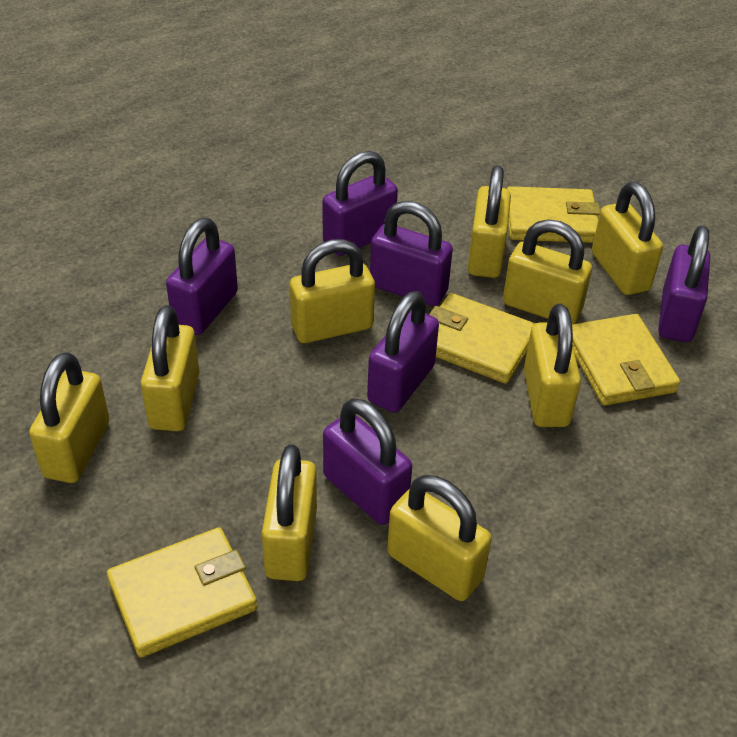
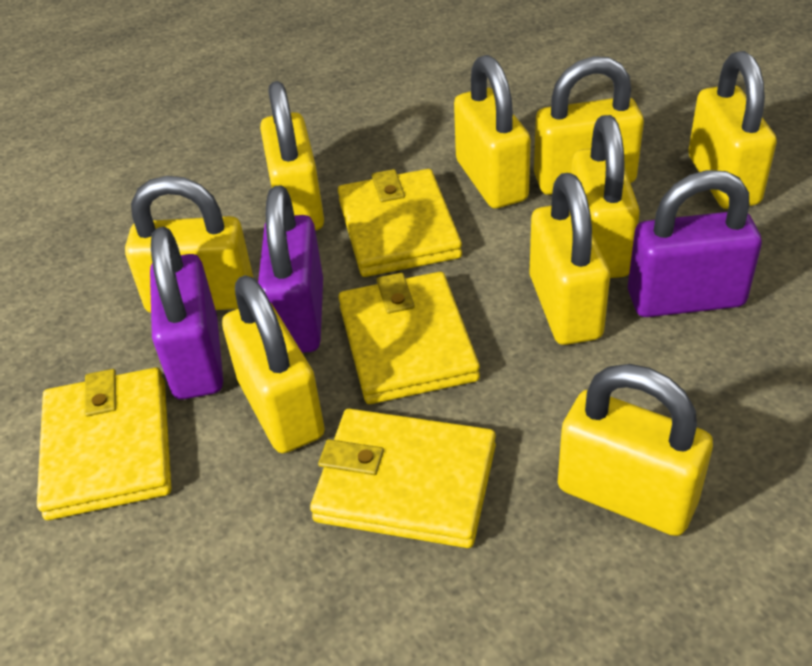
purple padlock: 6 -> 3

